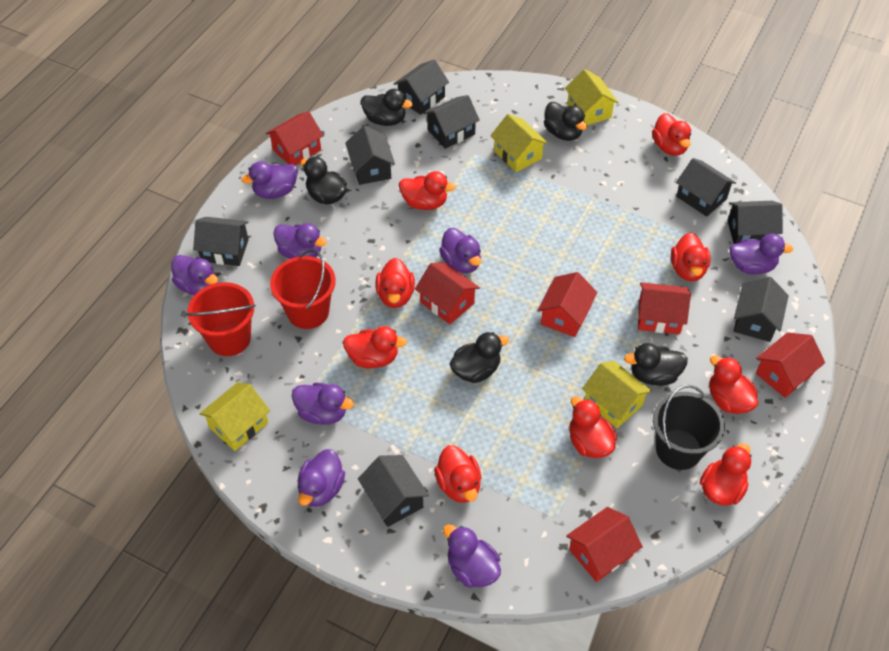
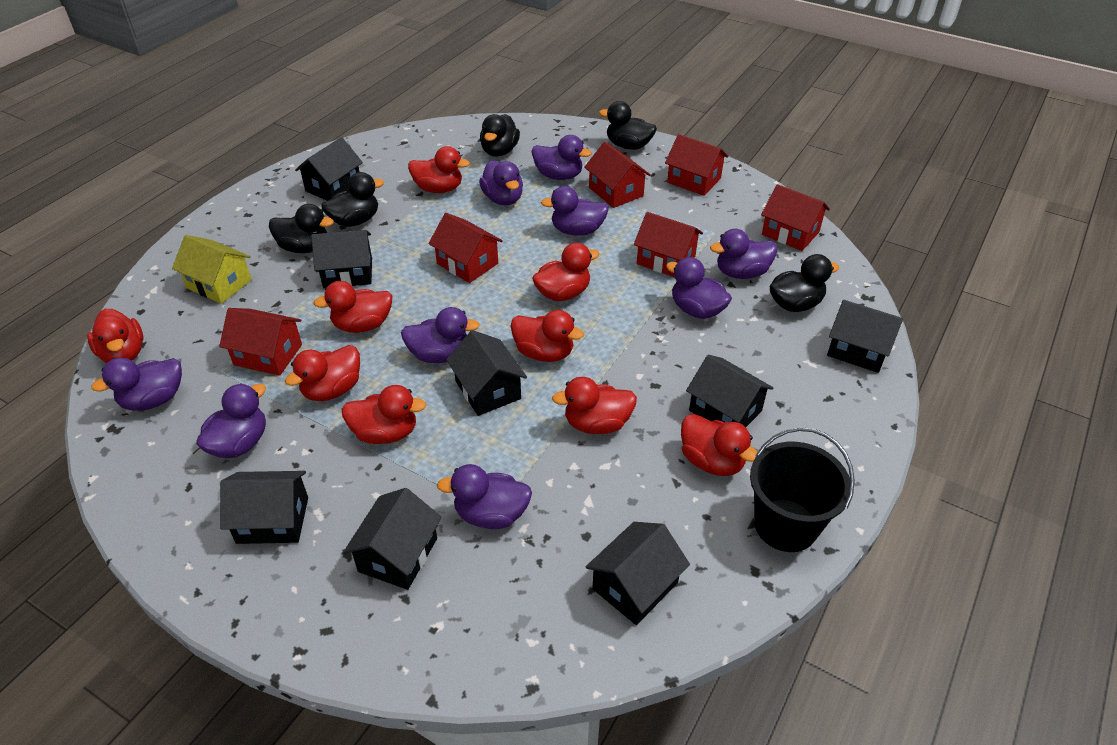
purple duck: 8 -> 9
red bucket: 2 -> 0
yellow house: 4 -> 1

